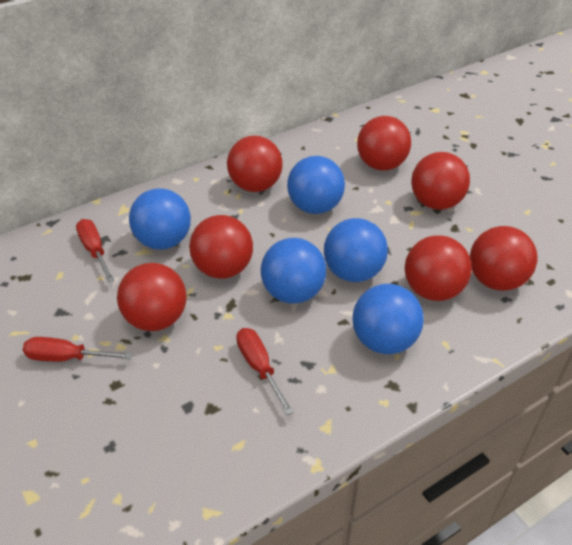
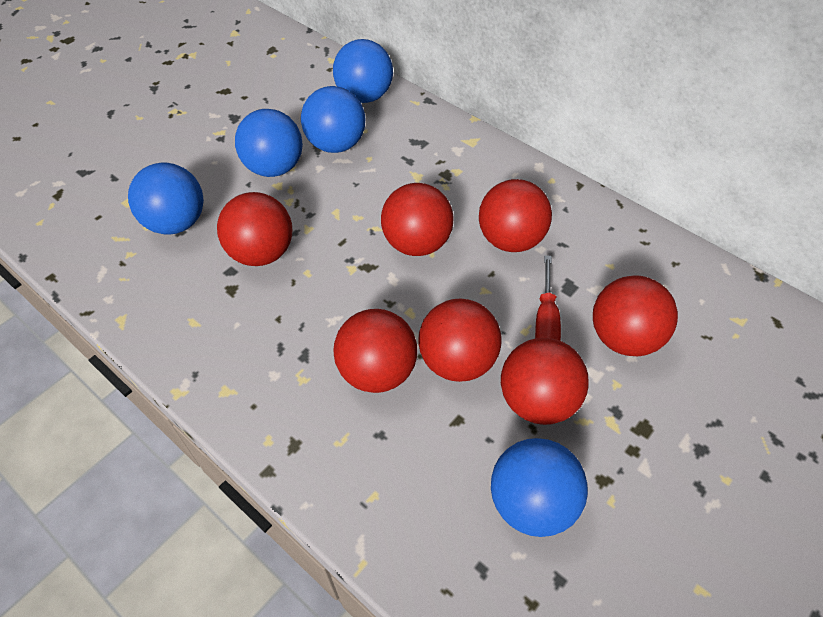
red screwdriver: 3 -> 1

